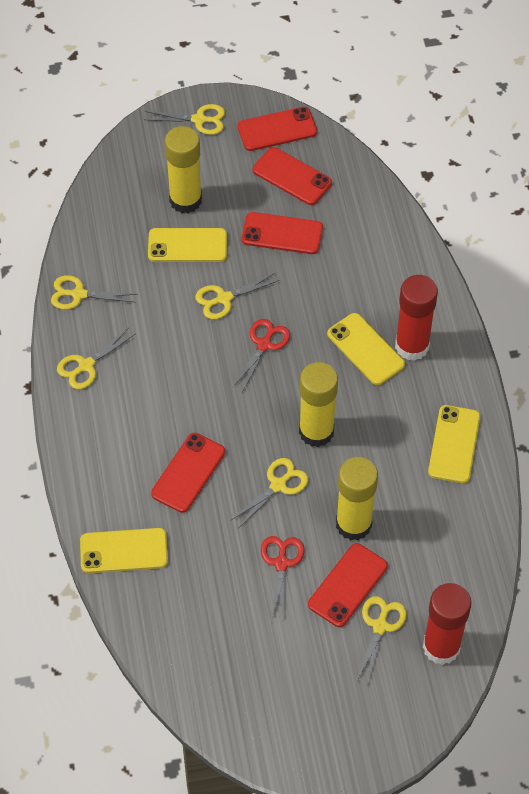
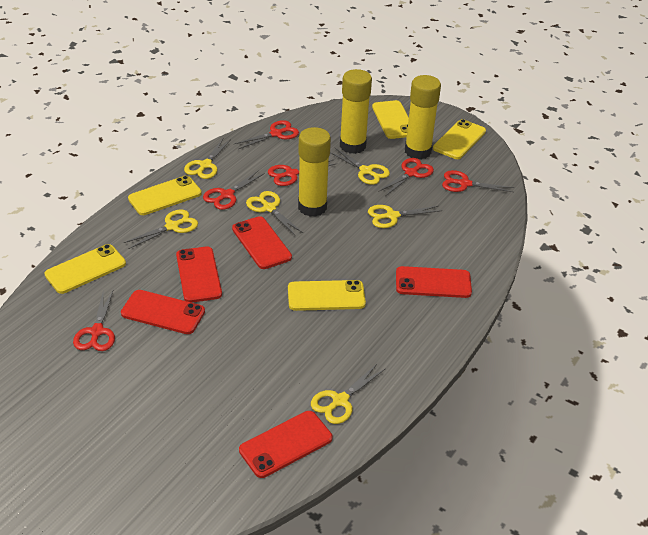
red glue stick: 2 -> 0
red scissors: 2 -> 6
yellow phone: 4 -> 5

